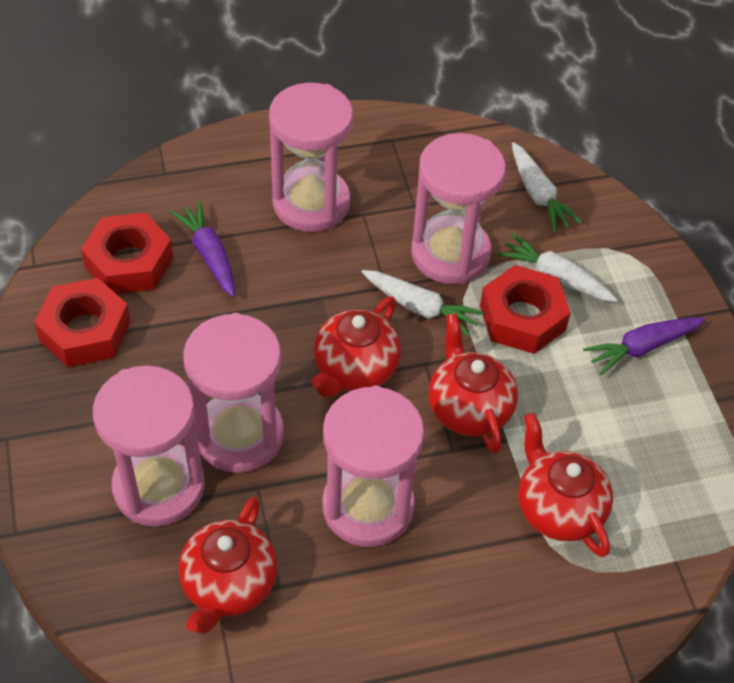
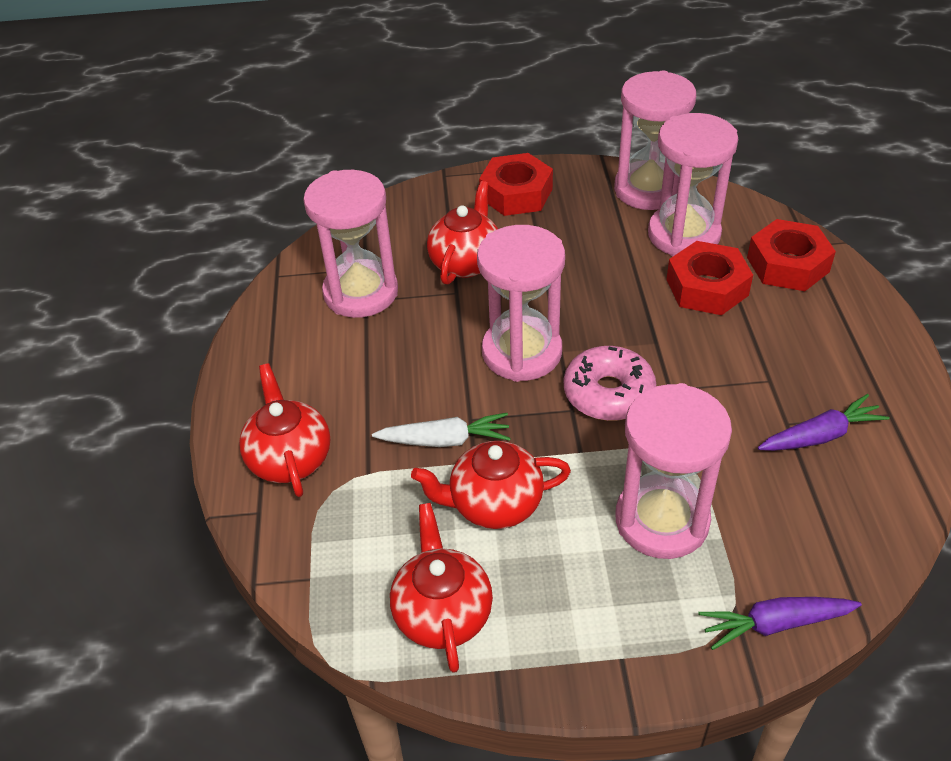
pink donut: 0 -> 1
white carrot: 3 -> 1

